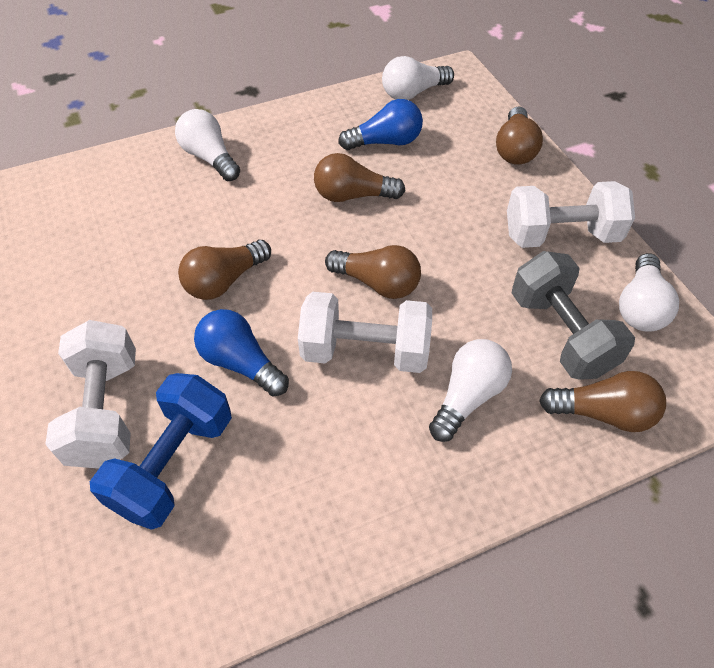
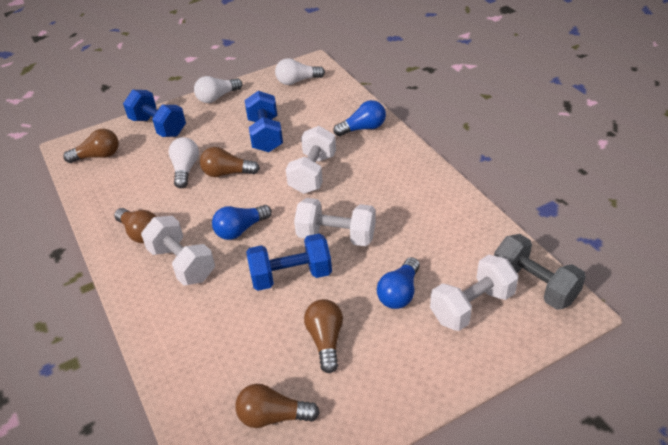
blue dumbbell: 1 -> 3
blue light bulb: 2 -> 3
white dumbbell: 3 -> 4
white light bulb: 4 -> 3

